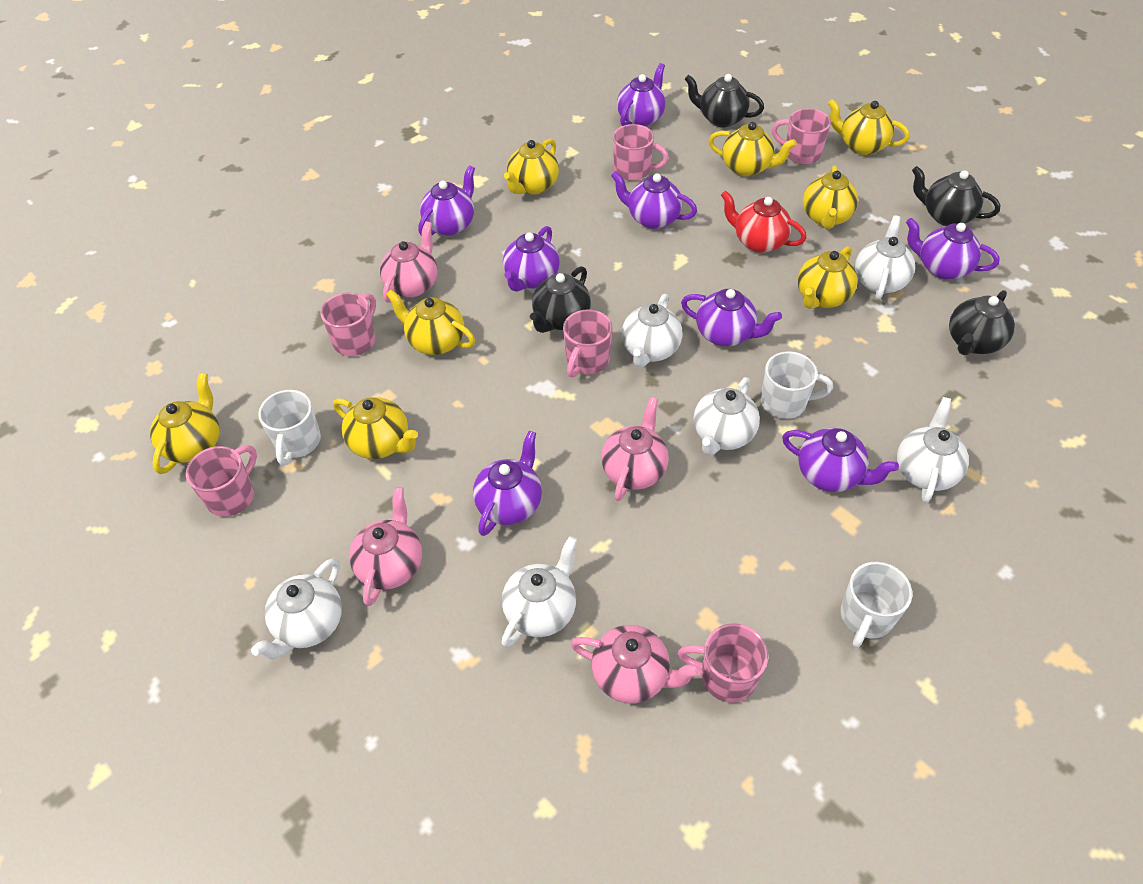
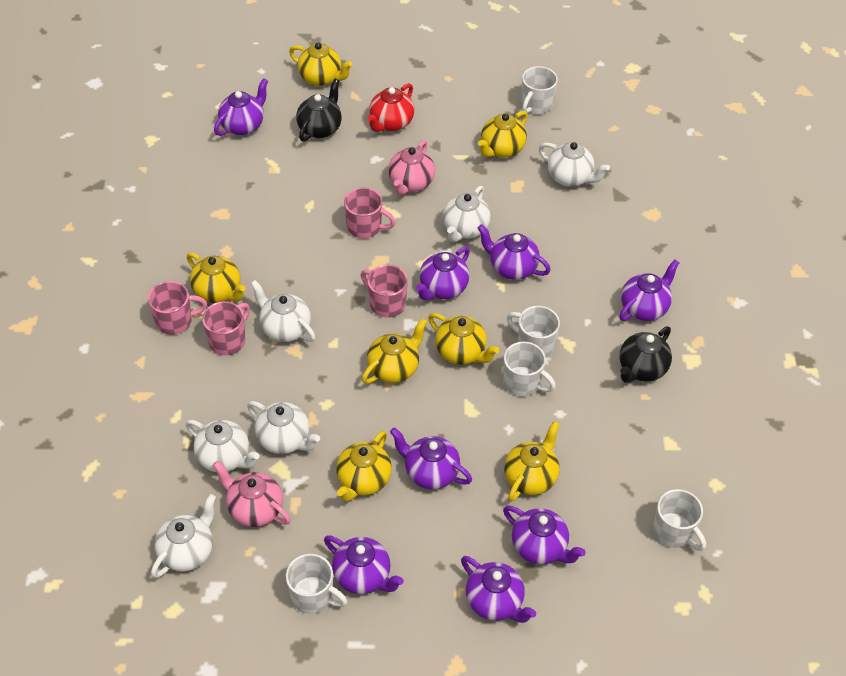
black teapot: 4 -> 2
pink mug: 6 -> 4
pink teapot: 4 -> 2
white mug: 3 -> 5
yellow teapot: 8 -> 7

